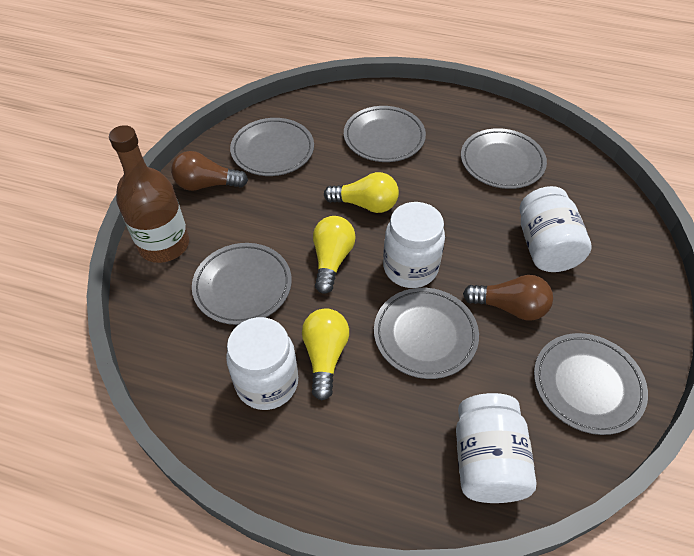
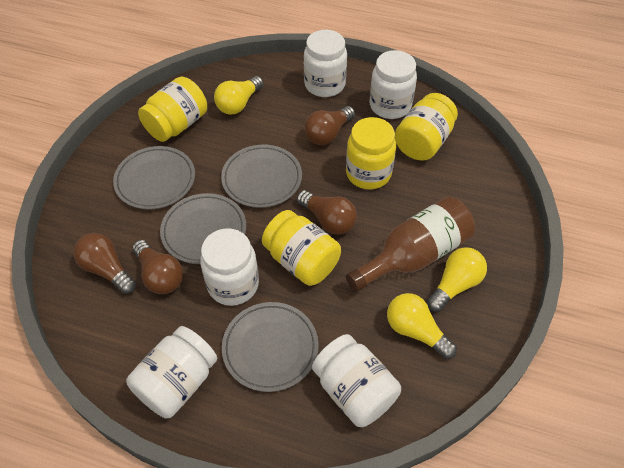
brown light bulb: 2 -> 4
grey plate: 6 -> 4
white jar: 4 -> 5
yellow jar: 0 -> 4

